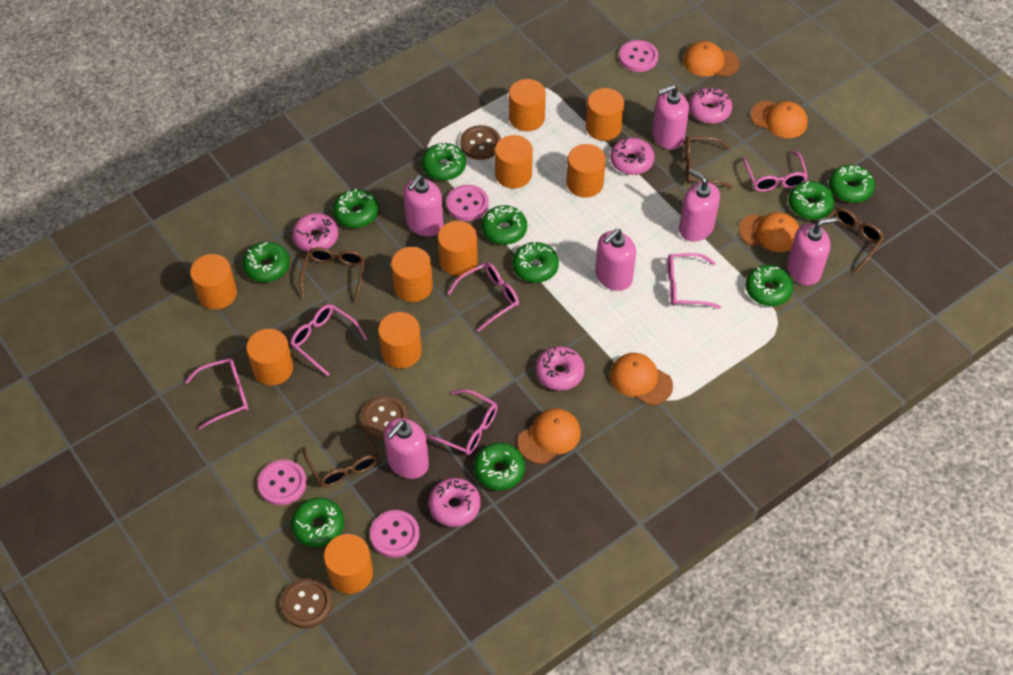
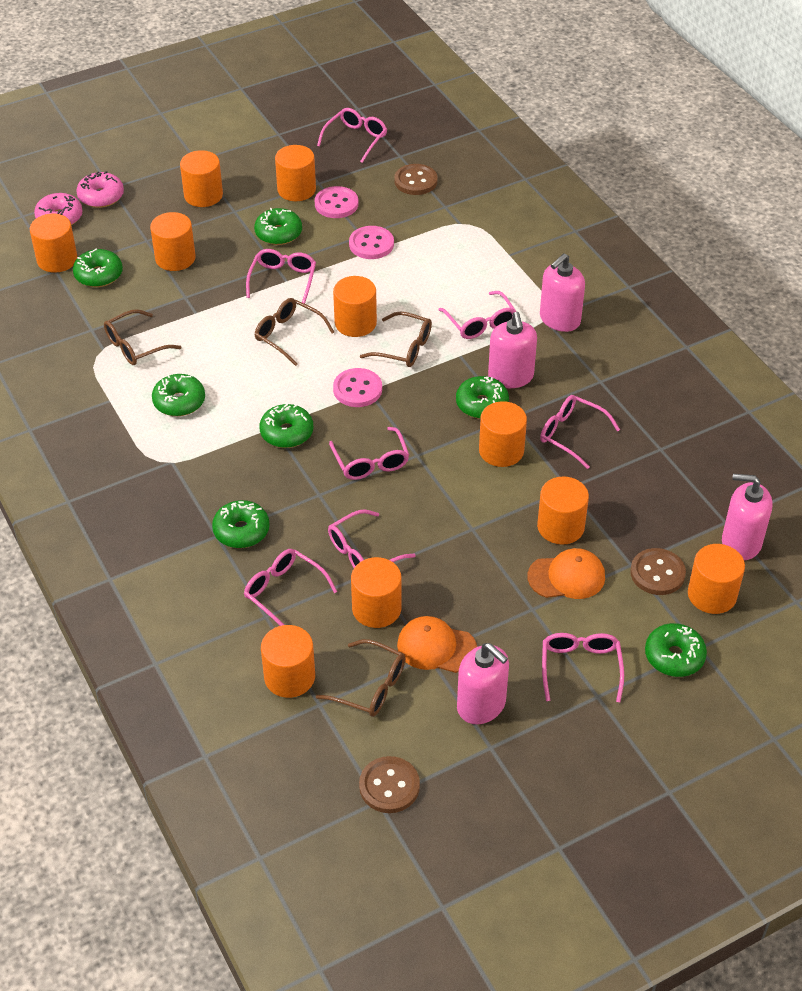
green donut: 10 -> 7
orange cap: 5 -> 2
pink button: 4 -> 3
pink donut: 5 -> 2
pink glasses: 6 -> 8
pink soap dispenser: 6 -> 4

